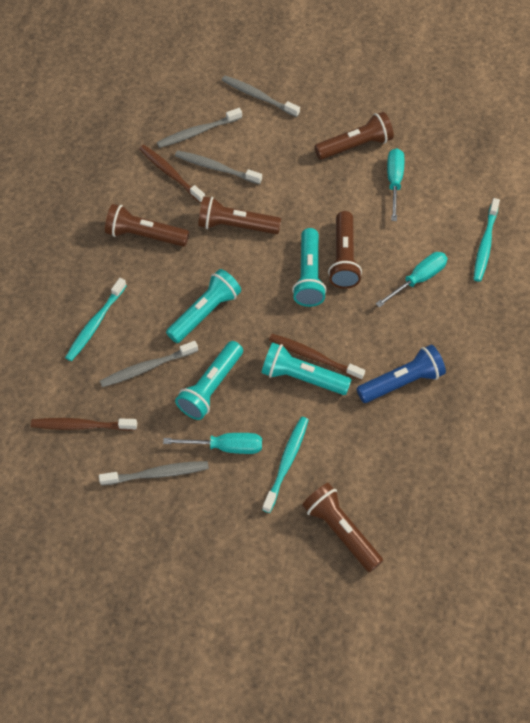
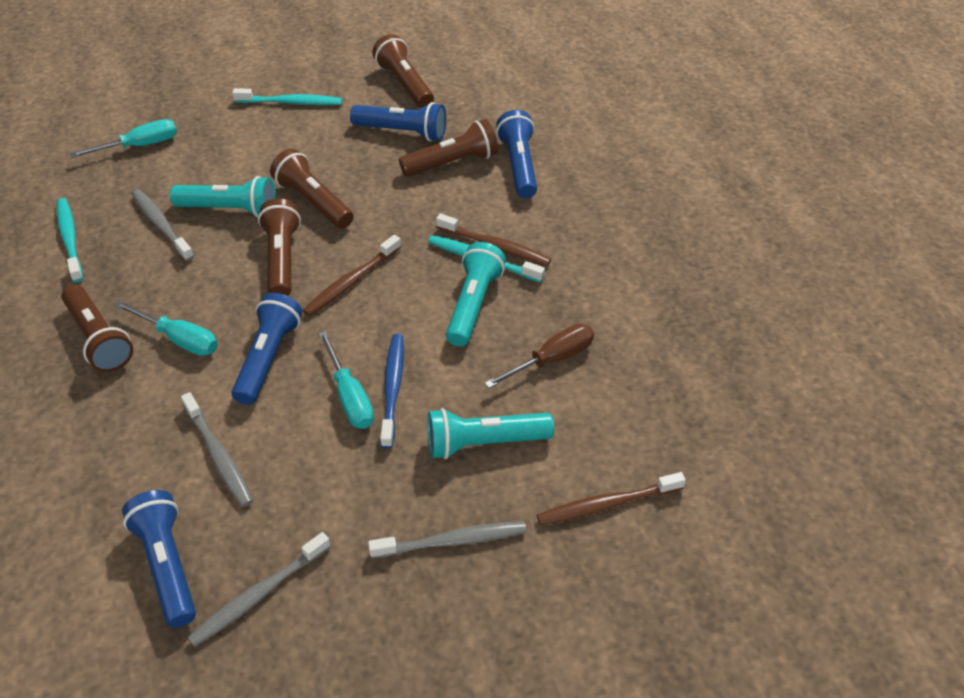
blue flashlight: 1 -> 4
blue toothbrush: 0 -> 1
brown screwdriver: 0 -> 1
grey toothbrush: 5 -> 4
turquoise flashlight: 4 -> 3

